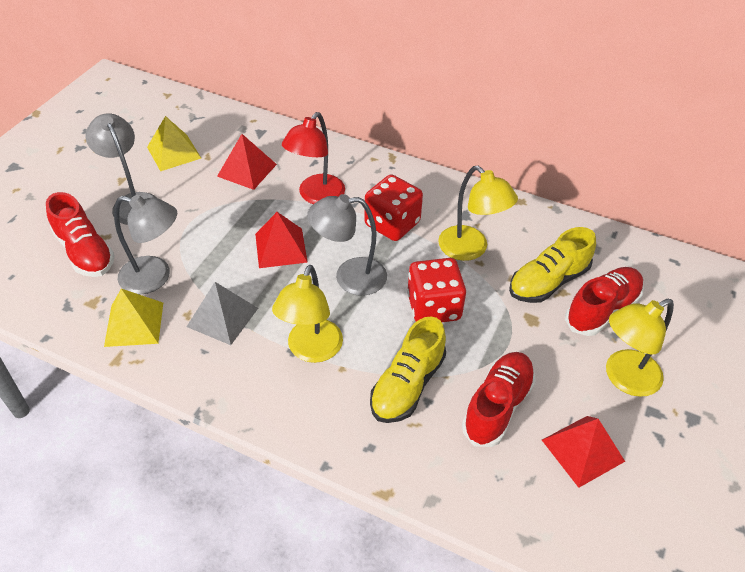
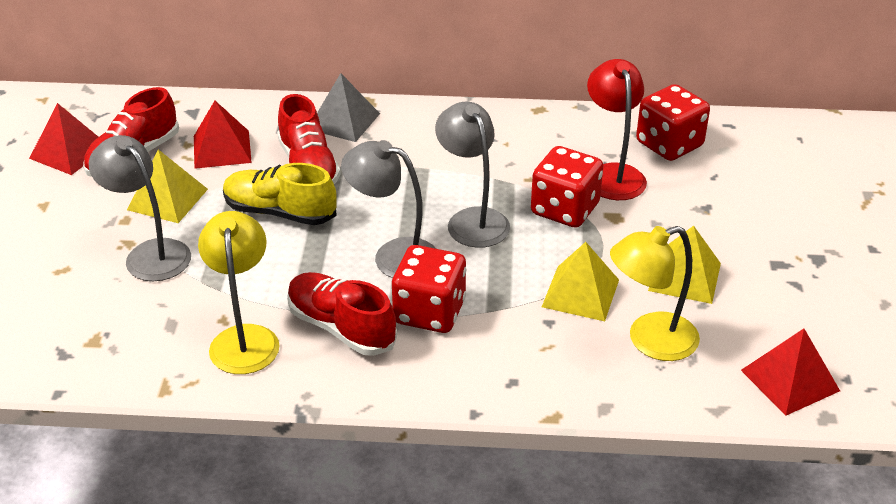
red dice: 2 -> 3
yellow lamp: 3 -> 2
yellow pyramid: 2 -> 3
yellow shoe: 2 -> 1

